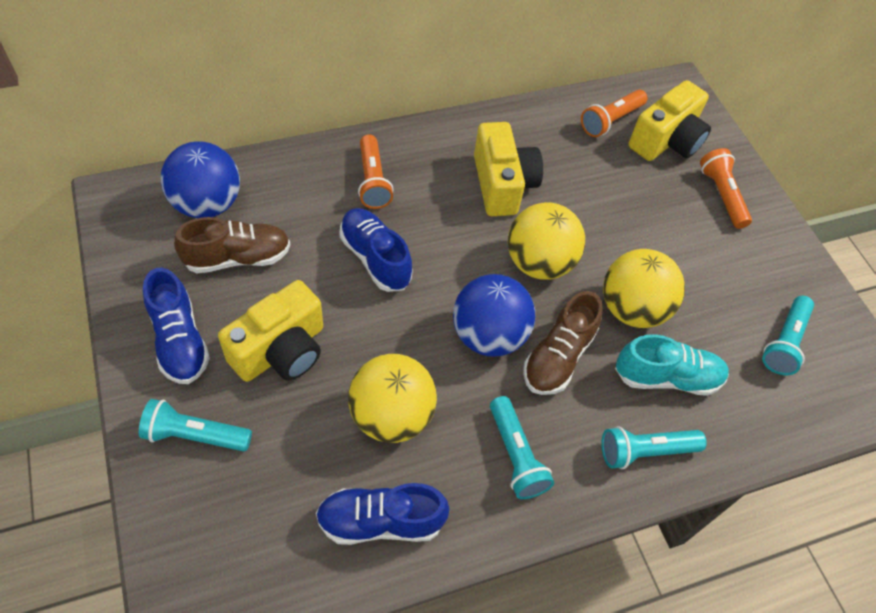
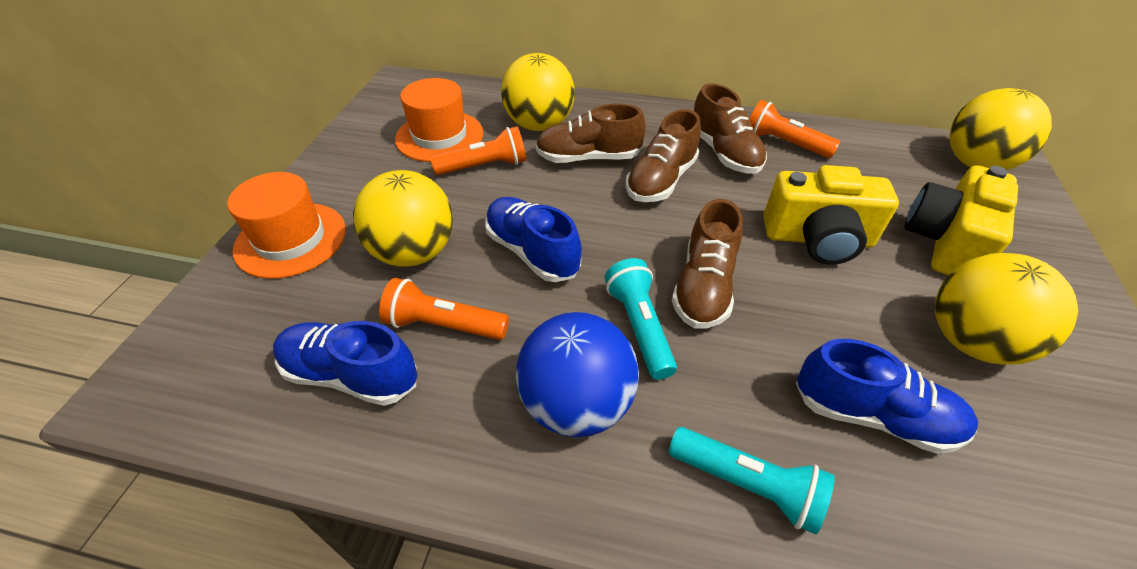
blue ball: 2 -> 1
brown shoe: 2 -> 4
orange hat: 0 -> 2
turquoise flashlight: 4 -> 2
turquoise shoe: 1 -> 0
yellow ball: 3 -> 4
yellow camera: 3 -> 2

